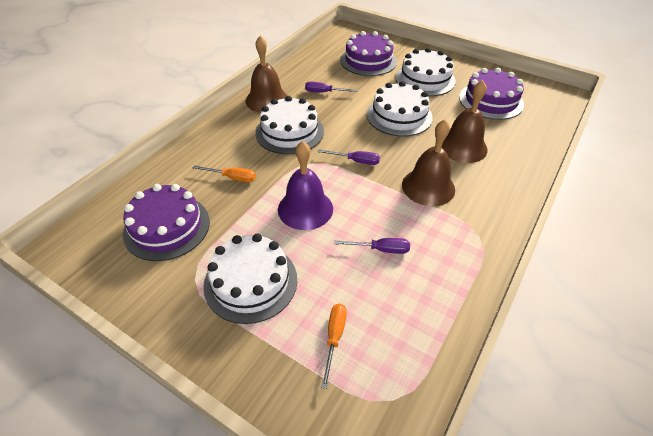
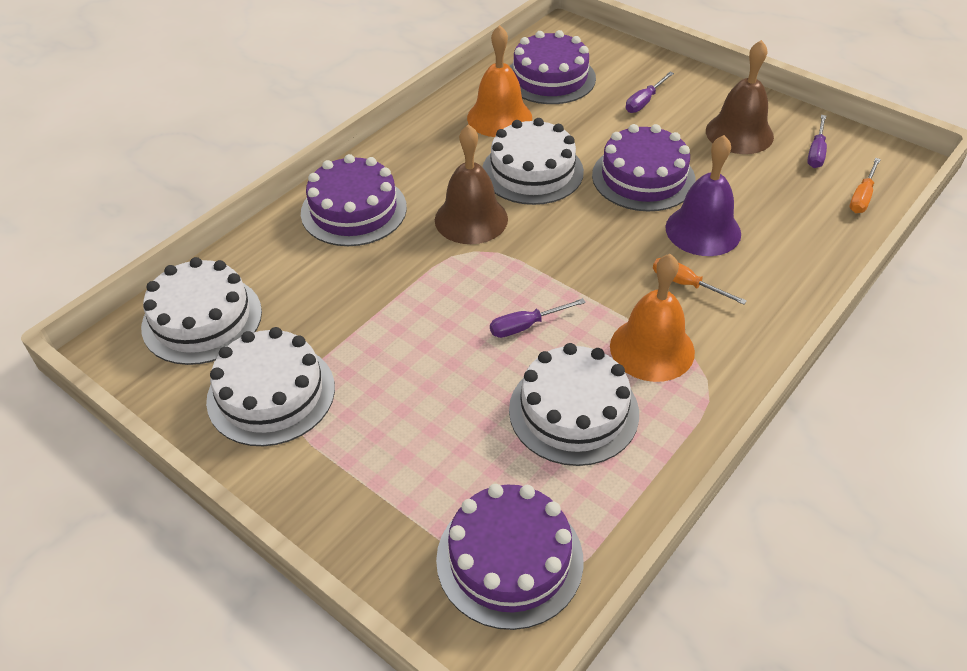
brown bell: 3 -> 2
orange bell: 0 -> 2
purple cake: 3 -> 4

